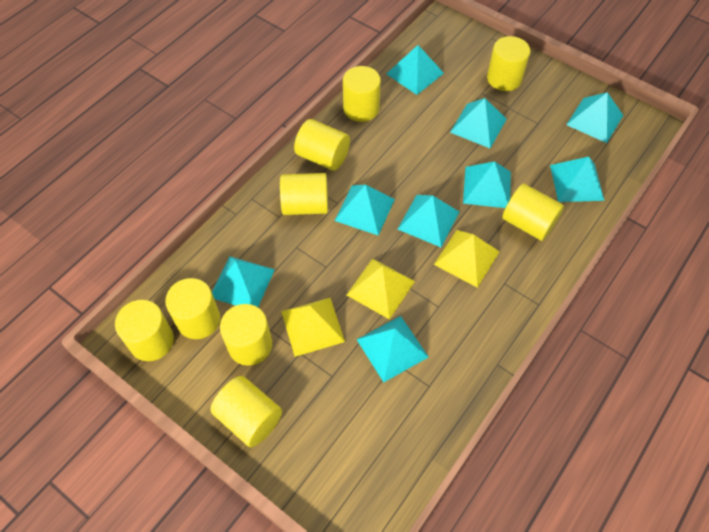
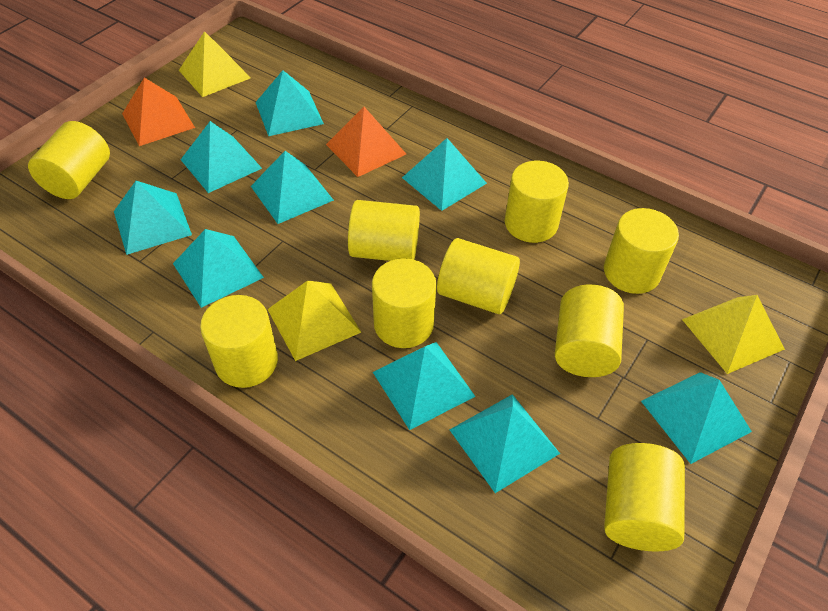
orange pyramid: 0 -> 2

